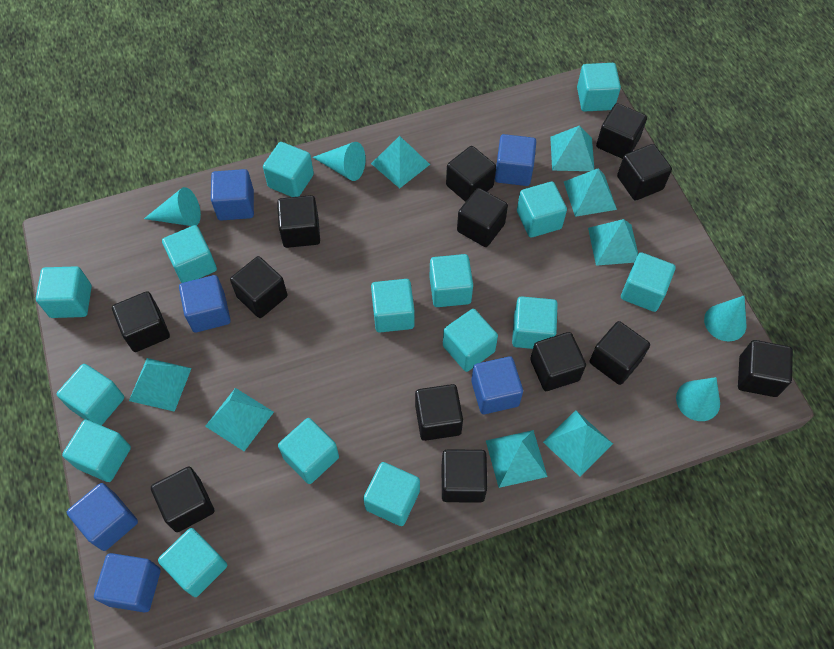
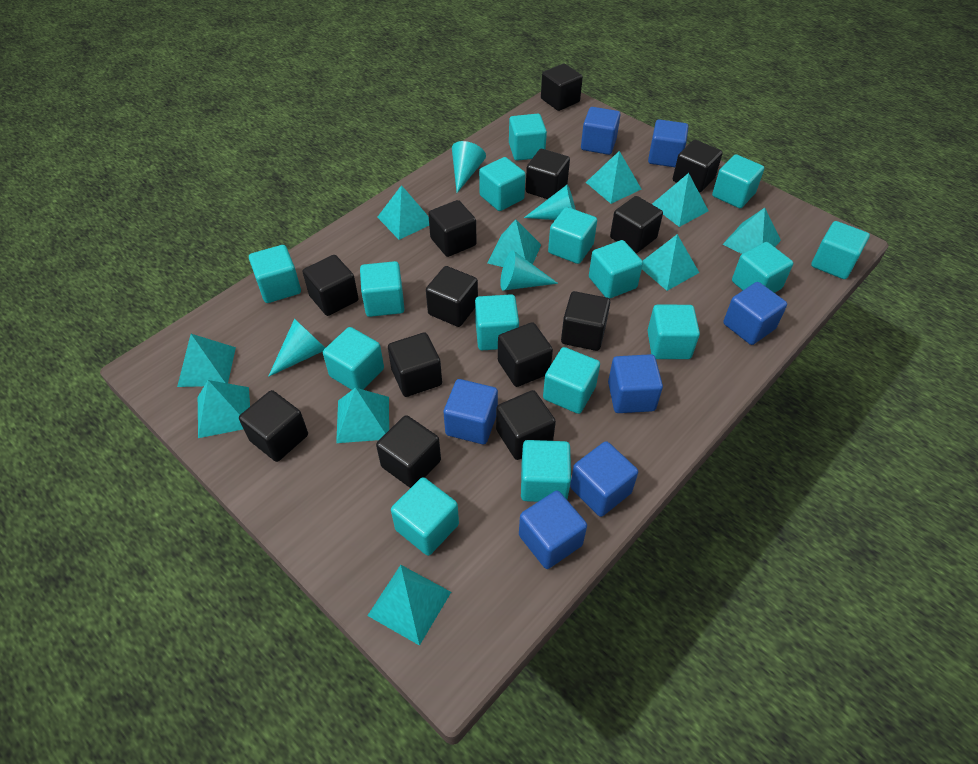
blue cube: 6 -> 7
turquoise pyramid: 8 -> 10

